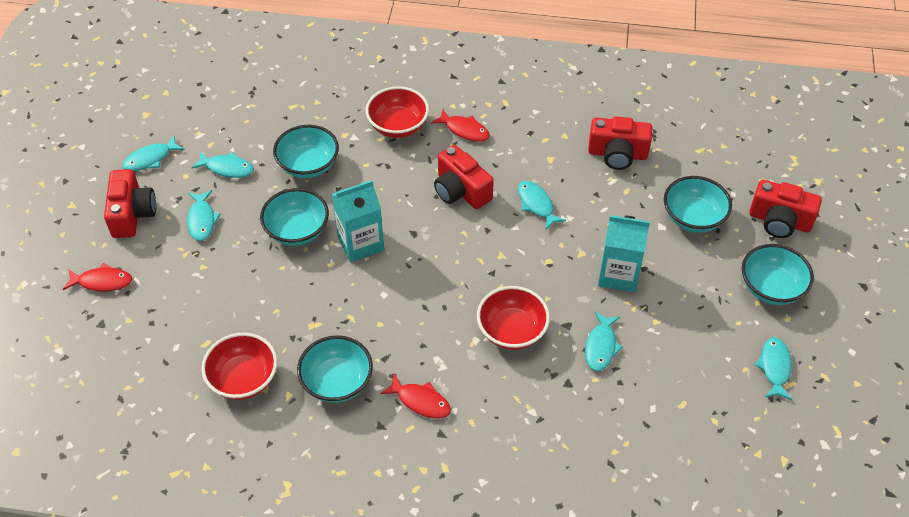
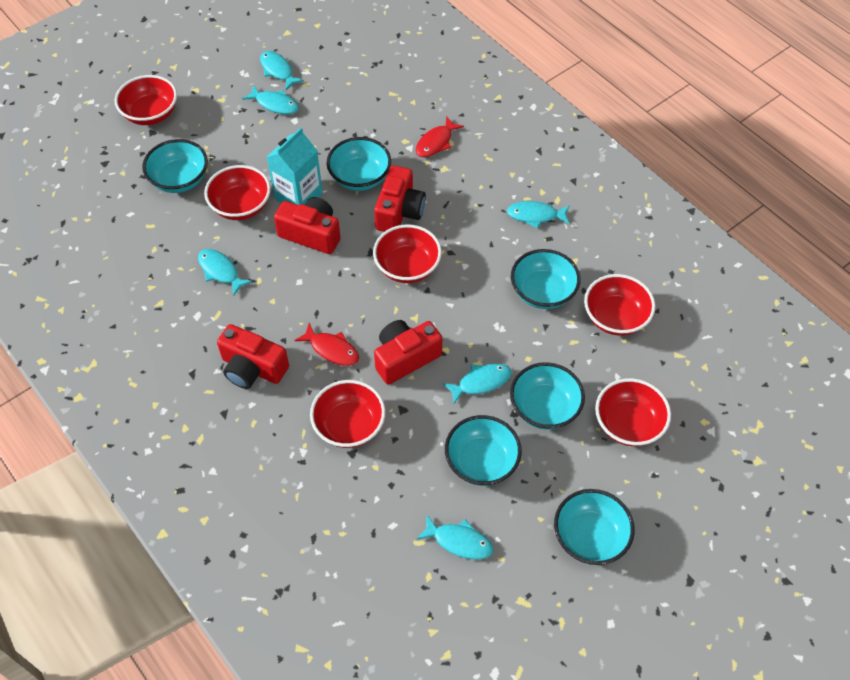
red bowl: 3 -> 6
red fish: 3 -> 2
turquoise bowl: 5 -> 6
turquoise carton: 2 -> 1

